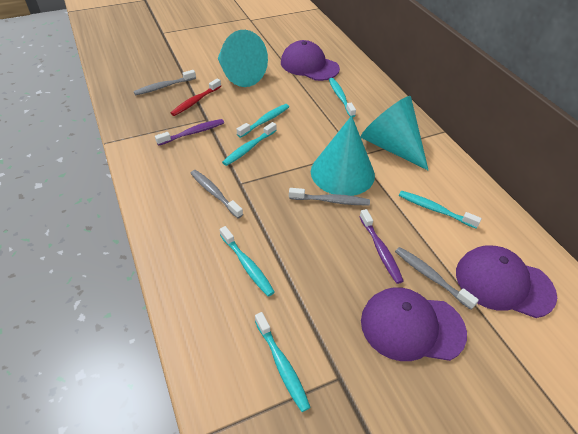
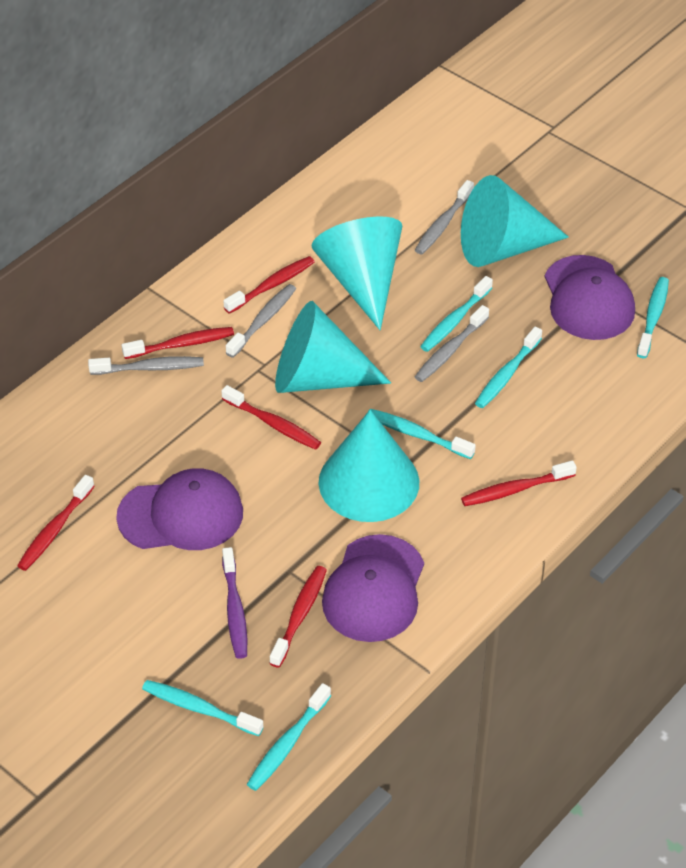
purple toothbrush: 2 -> 1
red toothbrush: 1 -> 6
turquoise cone: 3 -> 4

